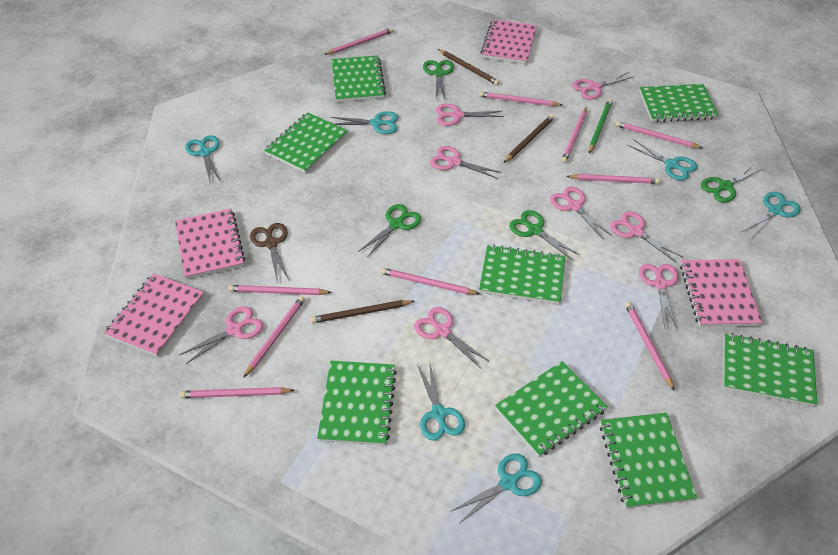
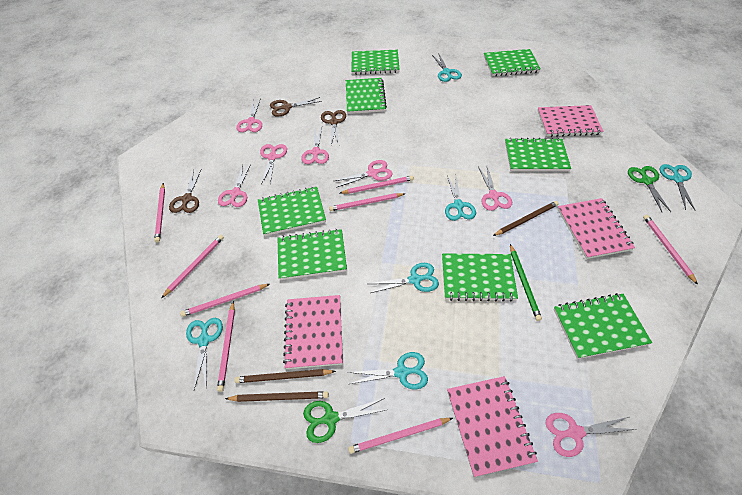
brown scissors: 1 -> 3
green scissors: 4 -> 2
pink pencil: 10 -> 8
pink scissors: 8 -> 7

